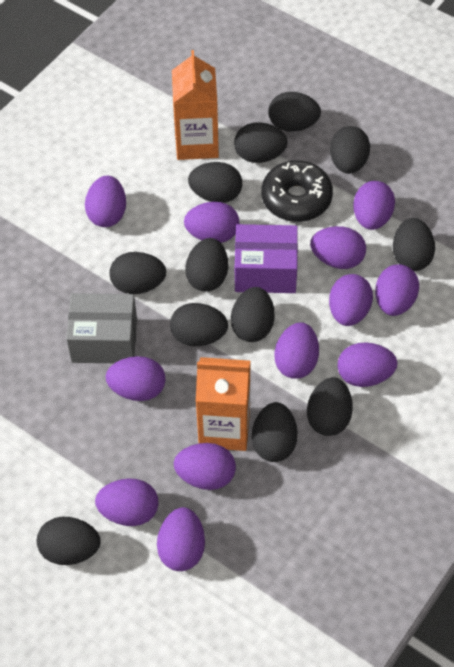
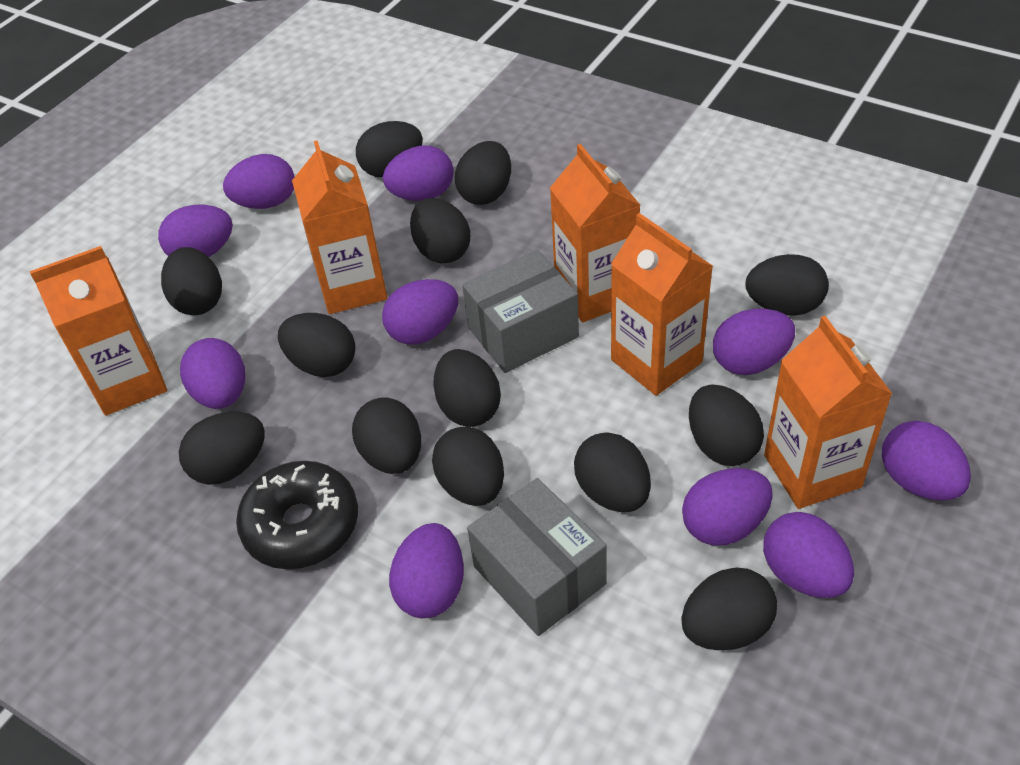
black egg: 12 -> 13
grey box: 1 -> 2
orange carton: 2 -> 5
purple box: 1 -> 0
purple egg: 12 -> 10

